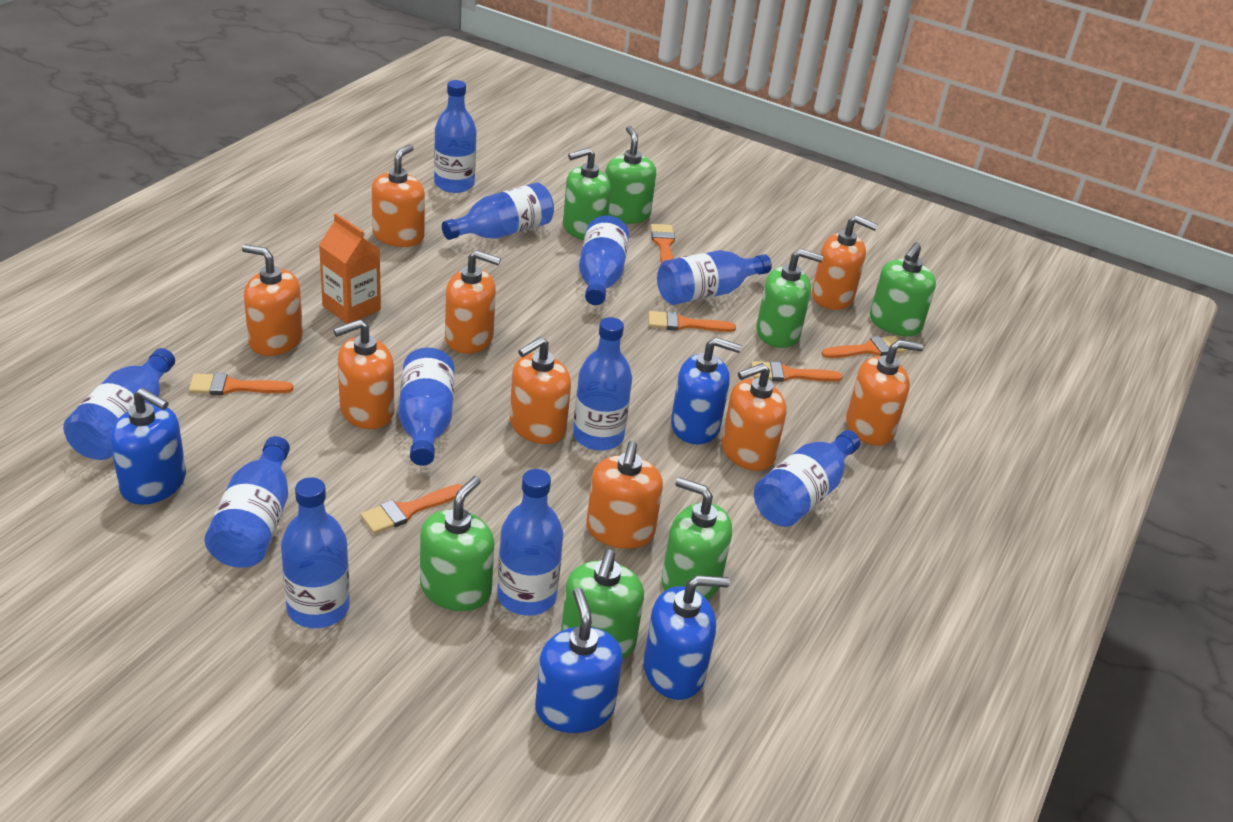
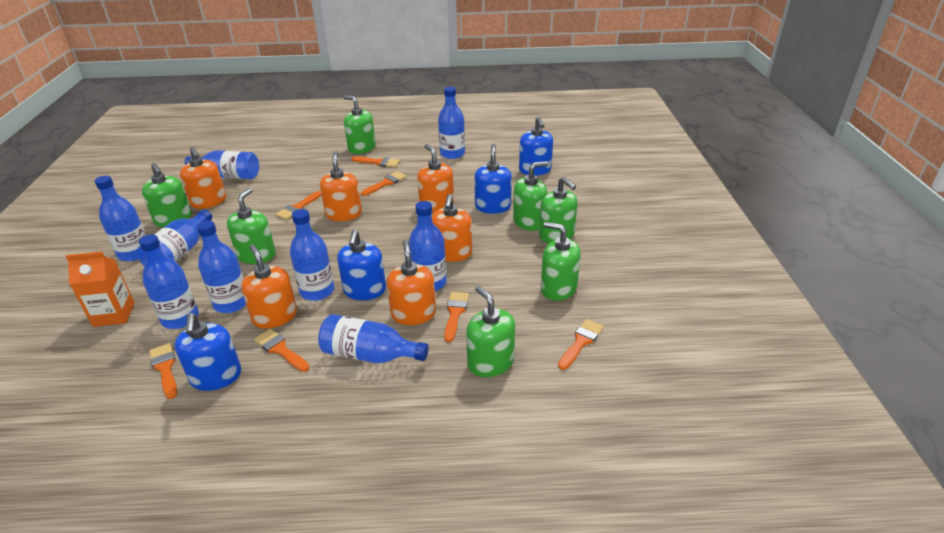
blue bottle: 11 -> 9
orange brush: 6 -> 7
orange soap dispenser: 9 -> 6

